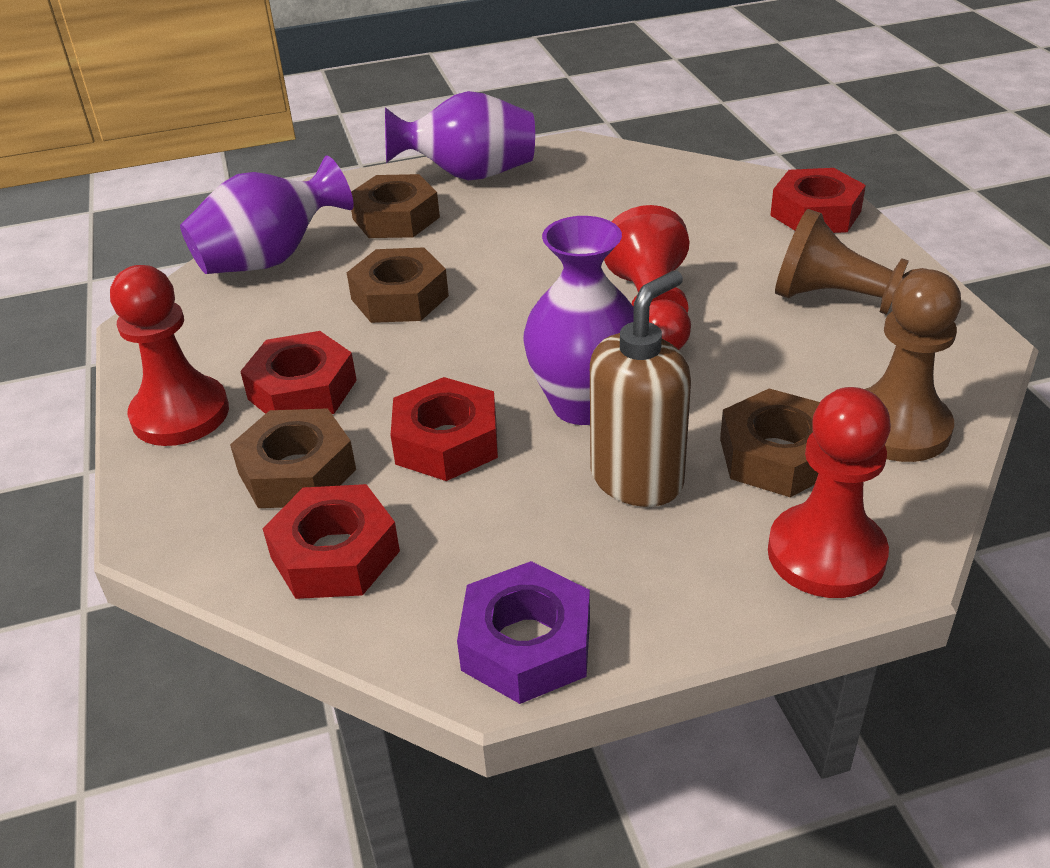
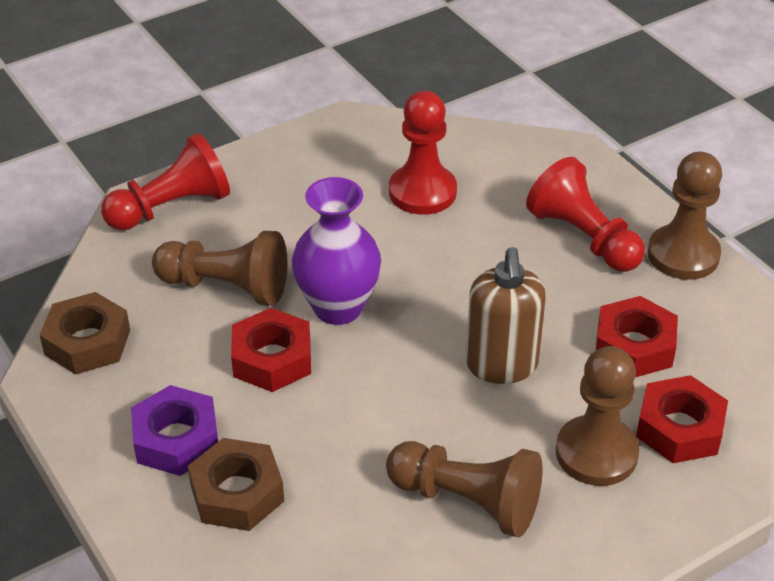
brown nut: 4 -> 2
brown pawn: 2 -> 4
purple vase: 3 -> 1
red nut: 4 -> 3

